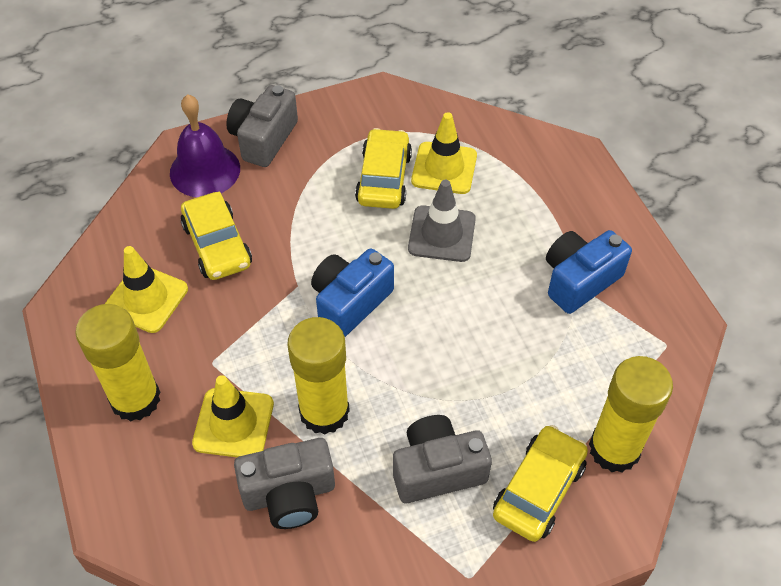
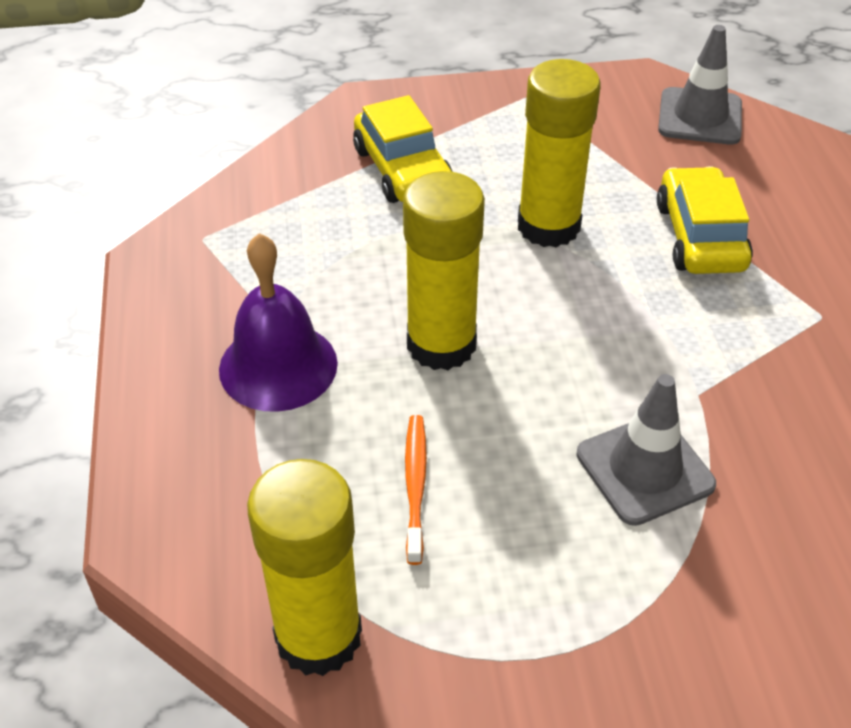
blue camera: 2 -> 0
grey camera: 3 -> 0
grey traffic cone: 1 -> 2
orange toothbrush: 0 -> 1
yellow car: 3 -> 2
yellow traffic cone: 3 -> 0

